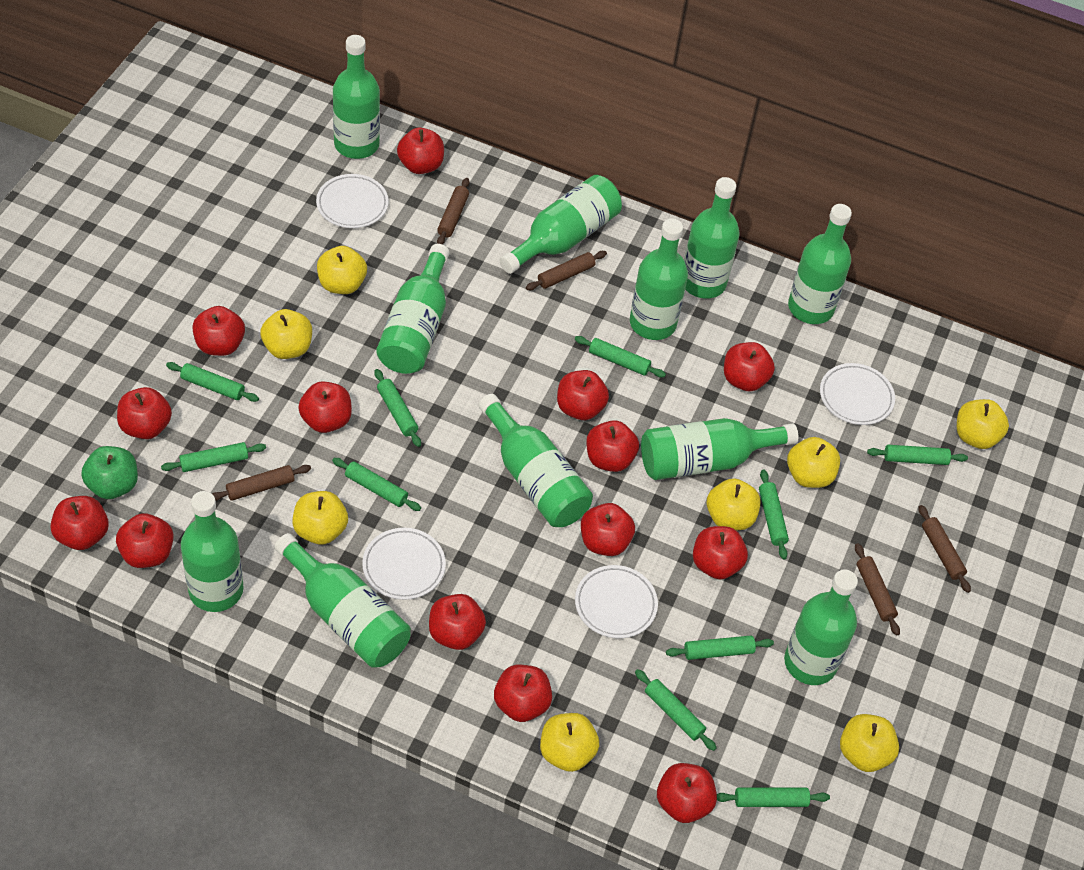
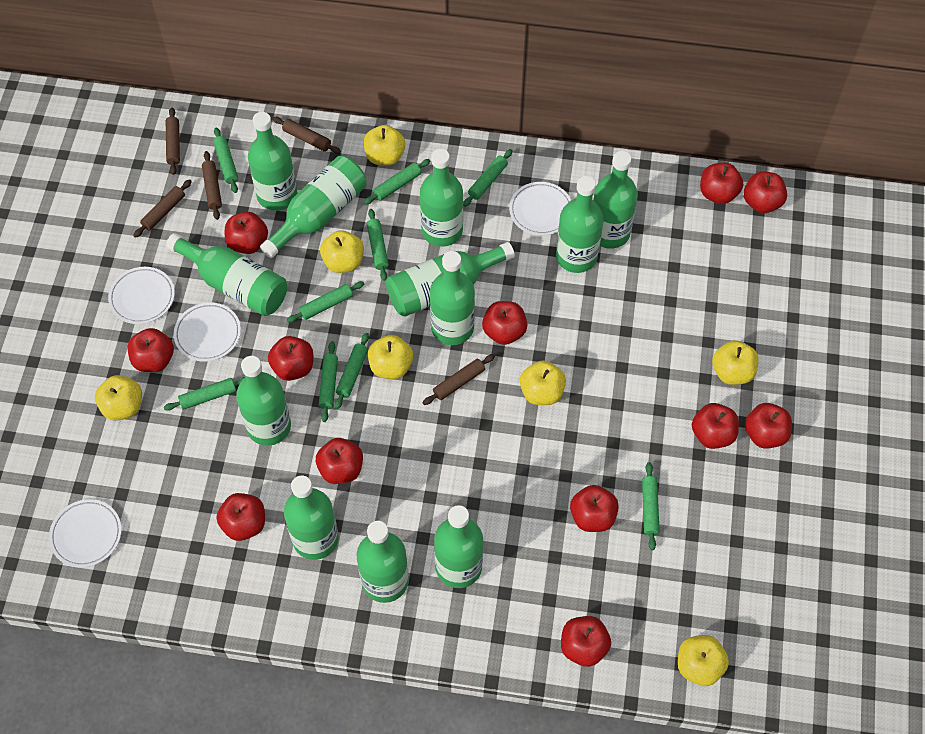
green apple: 1 -> 0
green bottle: 11 -> 12
green rolling pin: 10 -> 9
red apple: 14 -> 12
yellow apple: 8 -> 7

